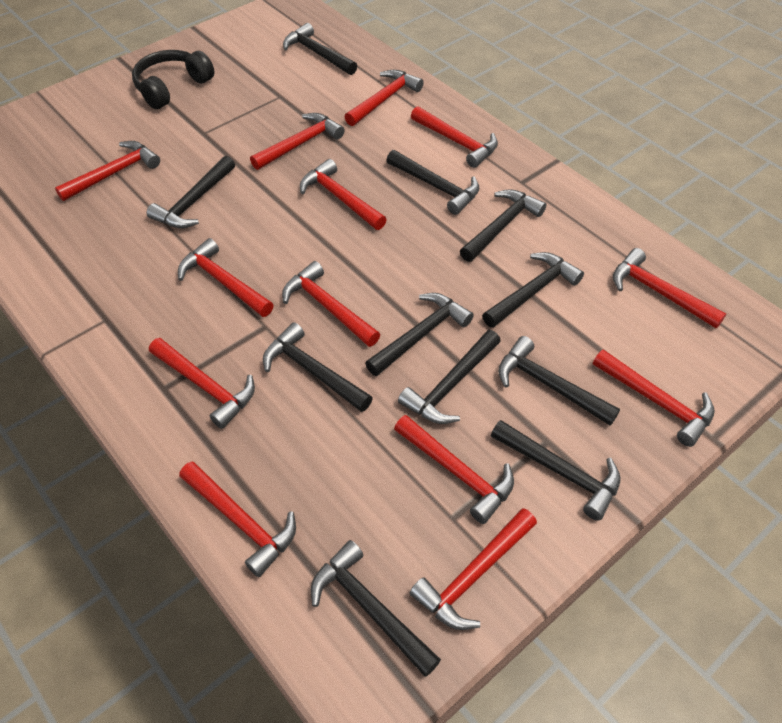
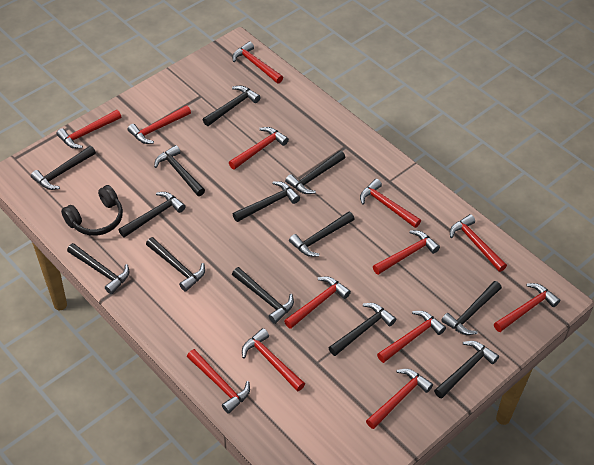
black hammer: 11 -> 13

